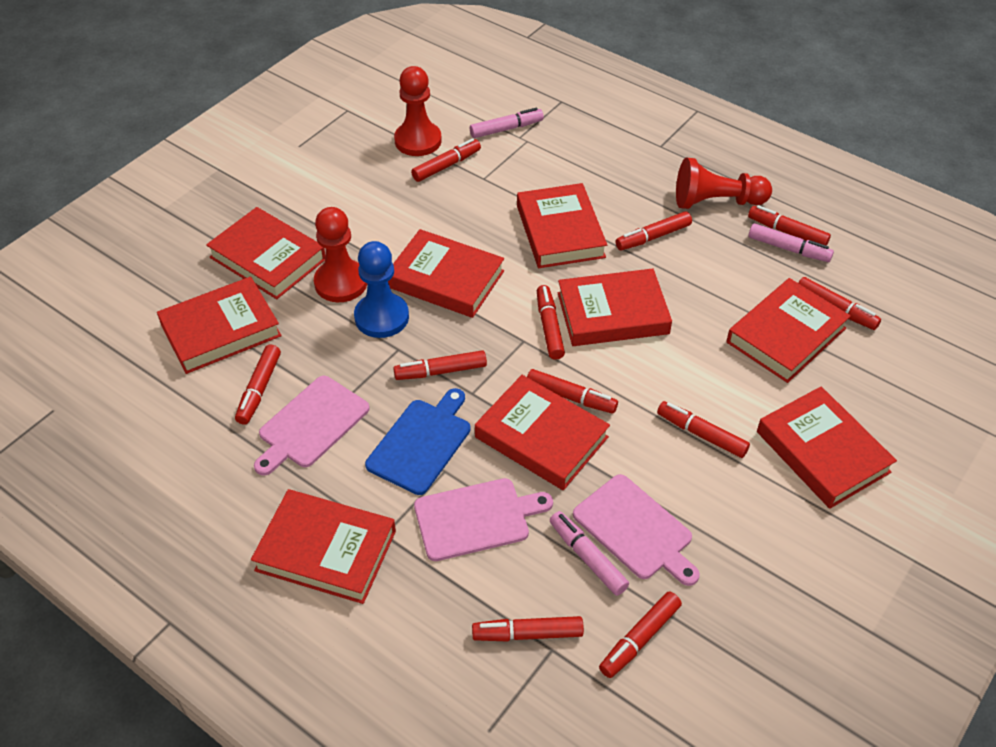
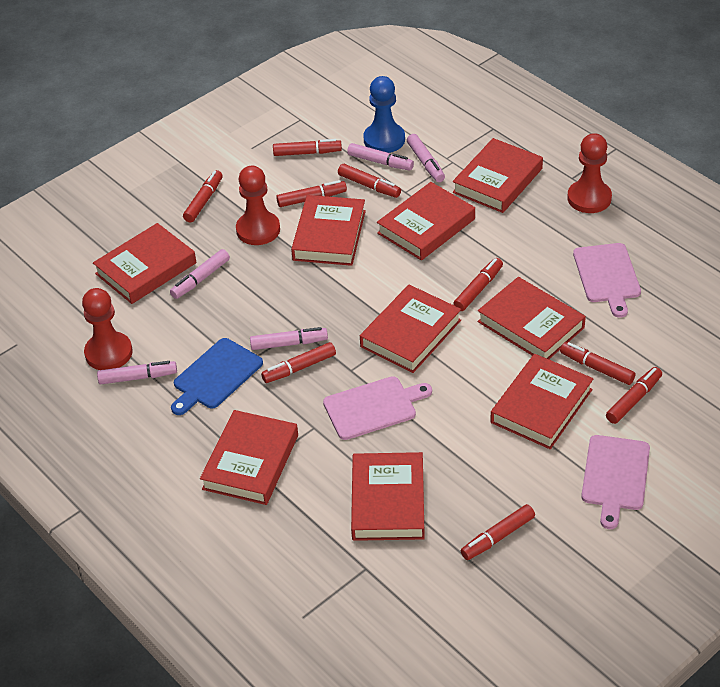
pink marker: 3 -> 5
red marker: 11 -> 9

